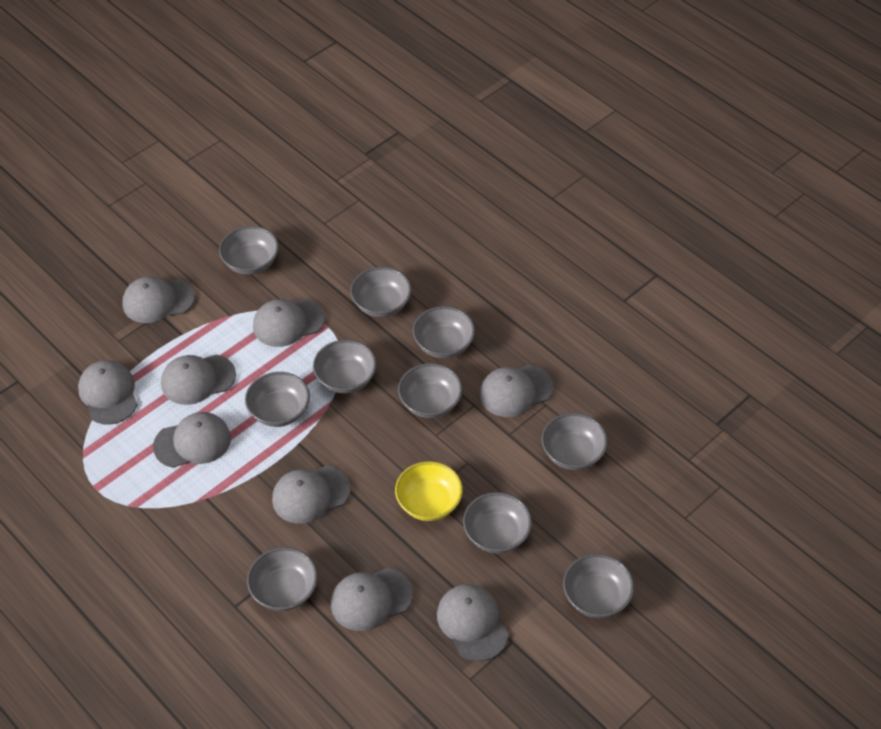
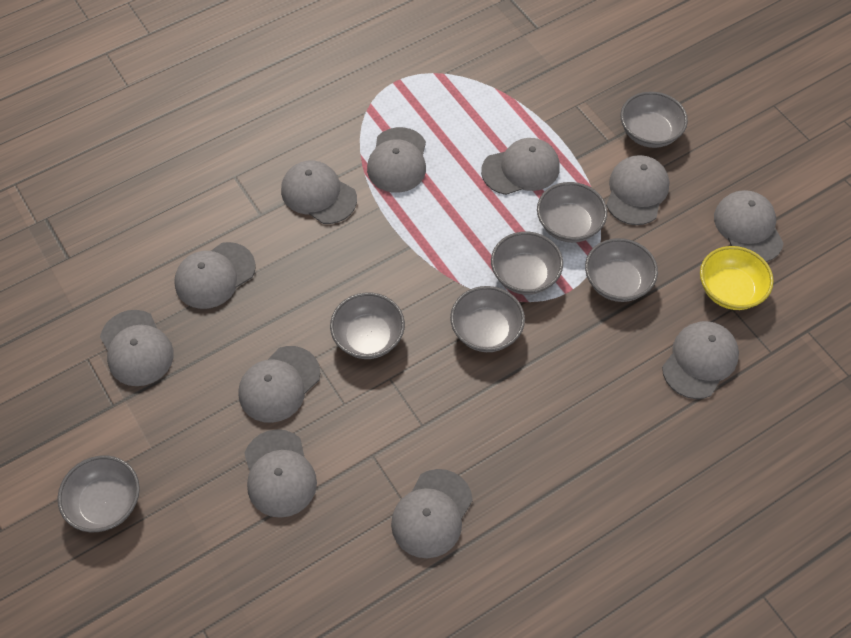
grey bowl: 10 -> 7
grey cap: 9 -> 11

